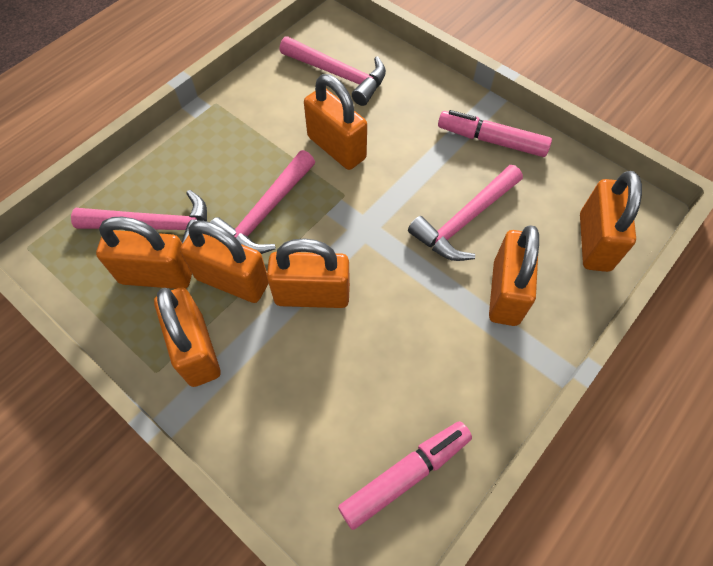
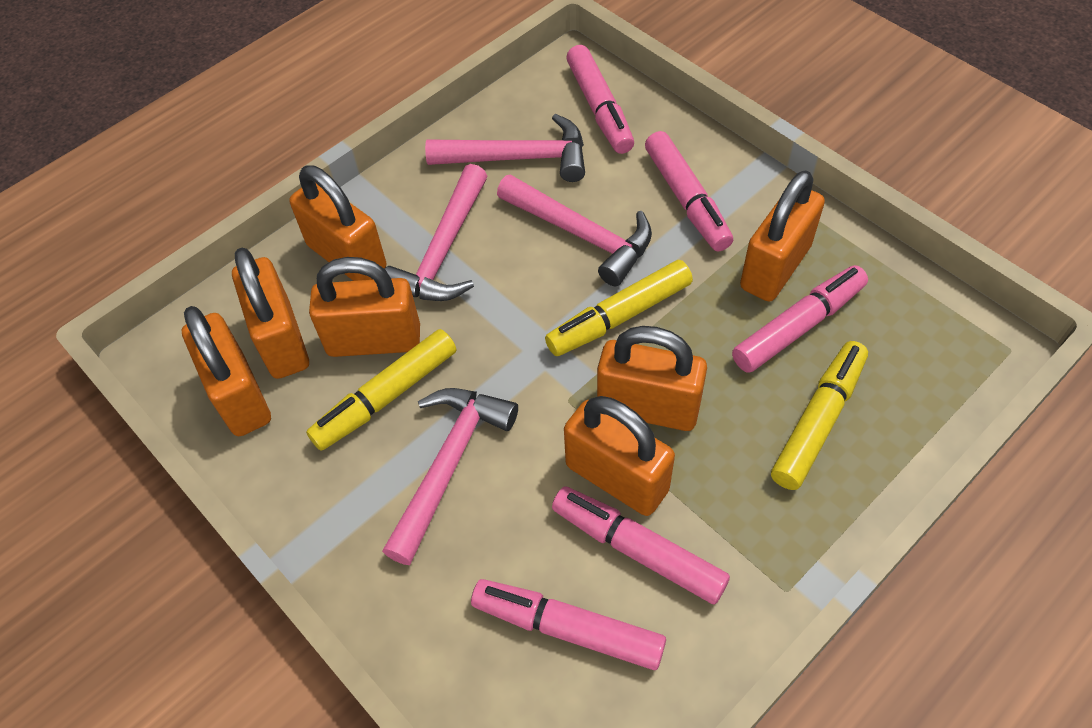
pink marker: 2 -> 5
yellow marker: 0 -> 3

